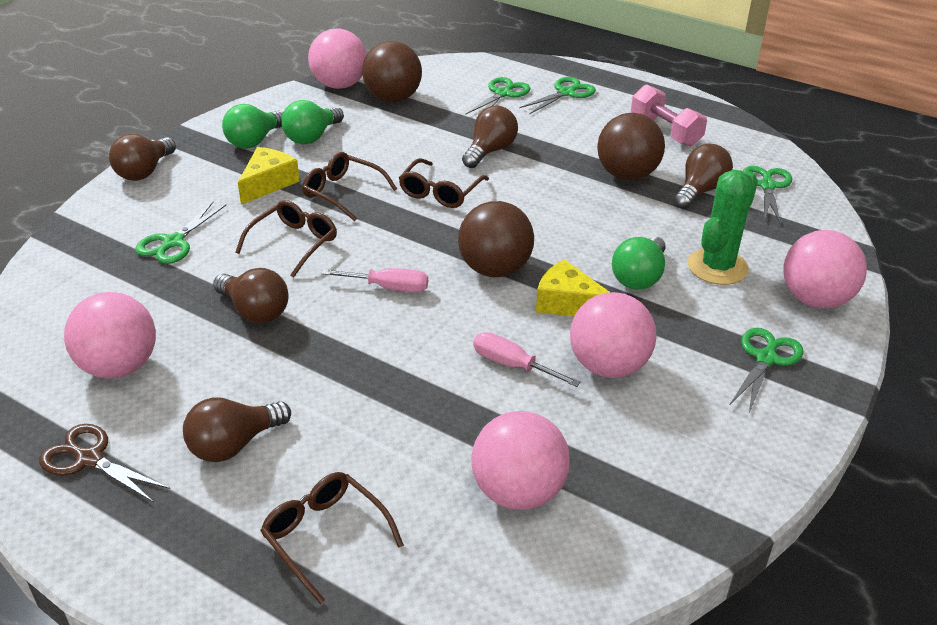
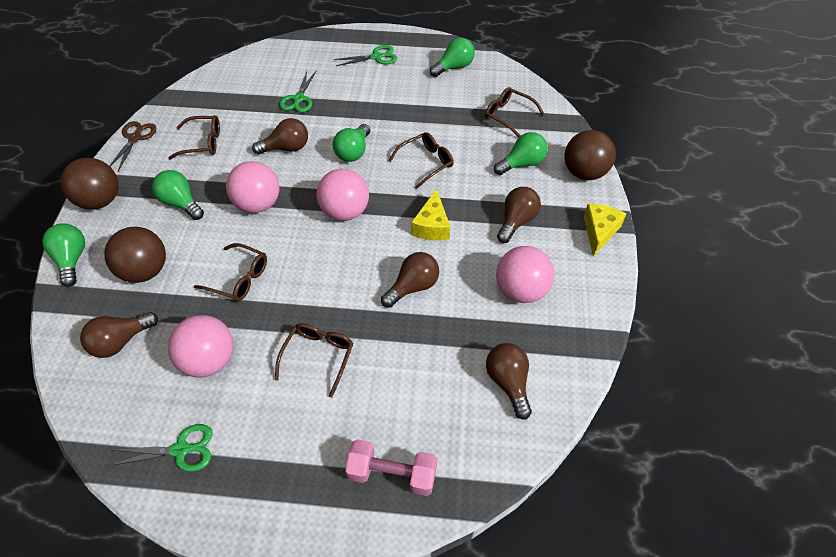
brown glasses: 4 -> 5
green cactus: 1 -> 0
green light bulb: 3 -> 5
green scissors: 5 -> 3
pink ball: 5 -> 4
pink screwdriver: 2 -> 0

